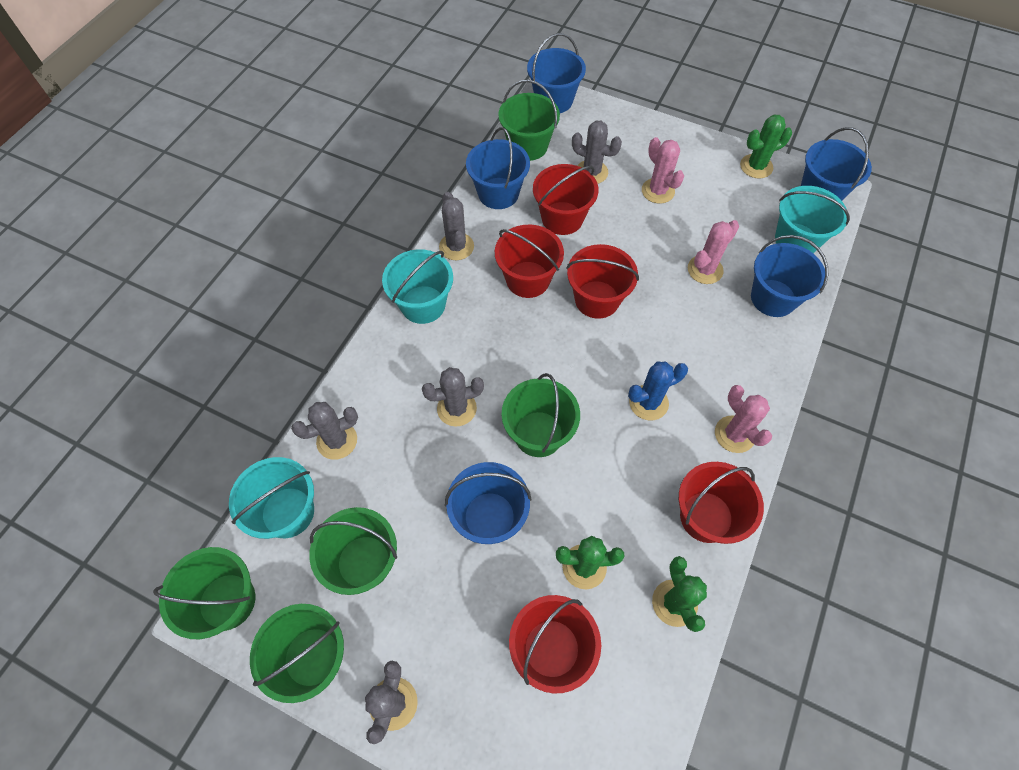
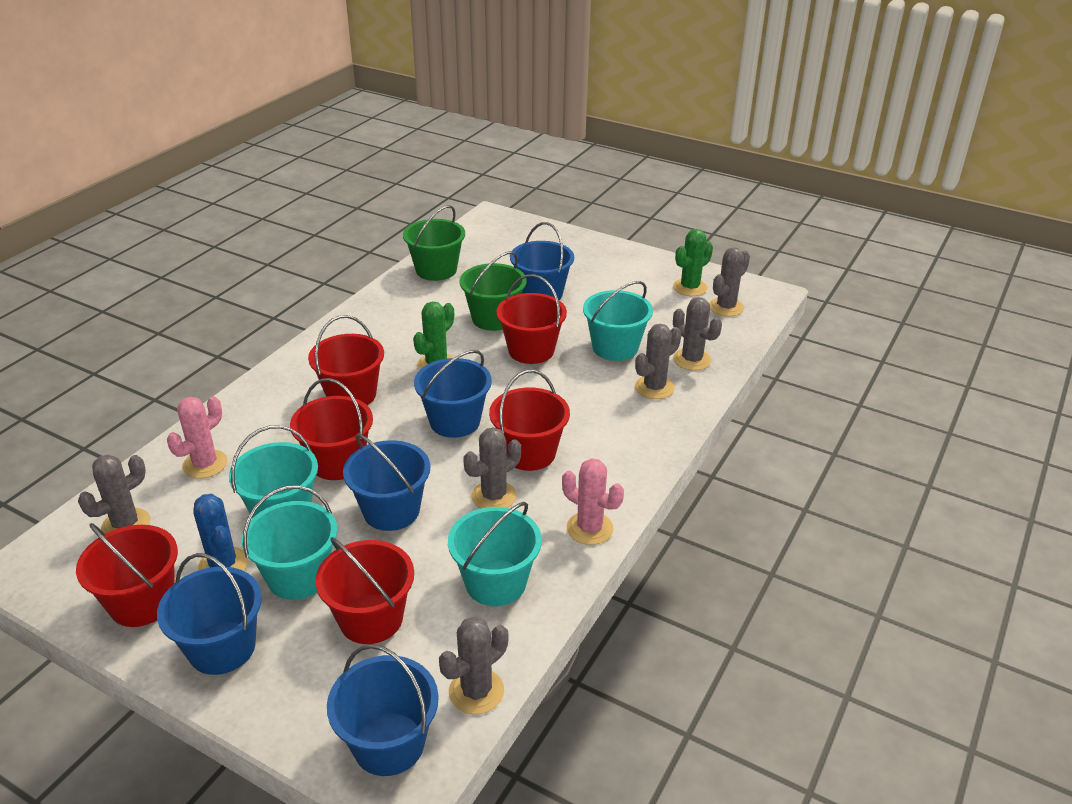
green bucket: 5 -> 2
green cactus: 3 -> 2
grey cactus: 5 -> 6
pink cactus: 3 -> 2
red bucket: 5 -> 6
turquoise bucket: 3 -> 4

